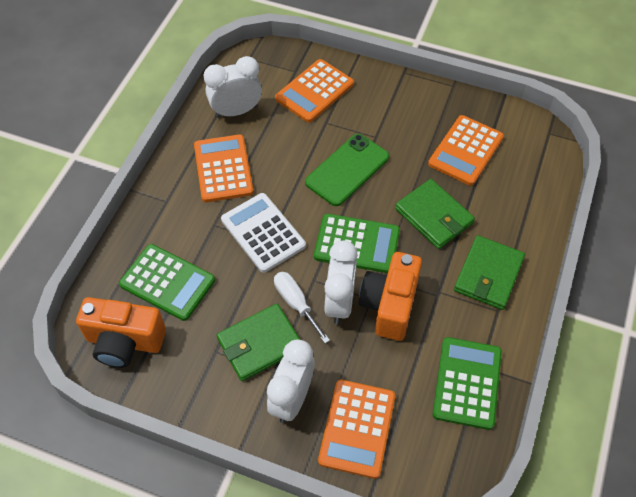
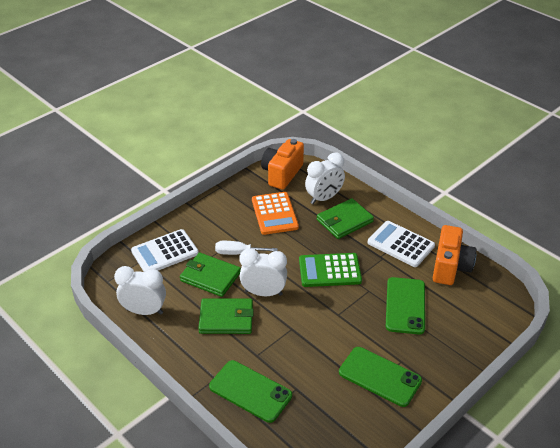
green calculator: 3 -> 1
green phone: 1 -> 3
orange calculator: 4 -> 1
white calculator: 1 -> 2

